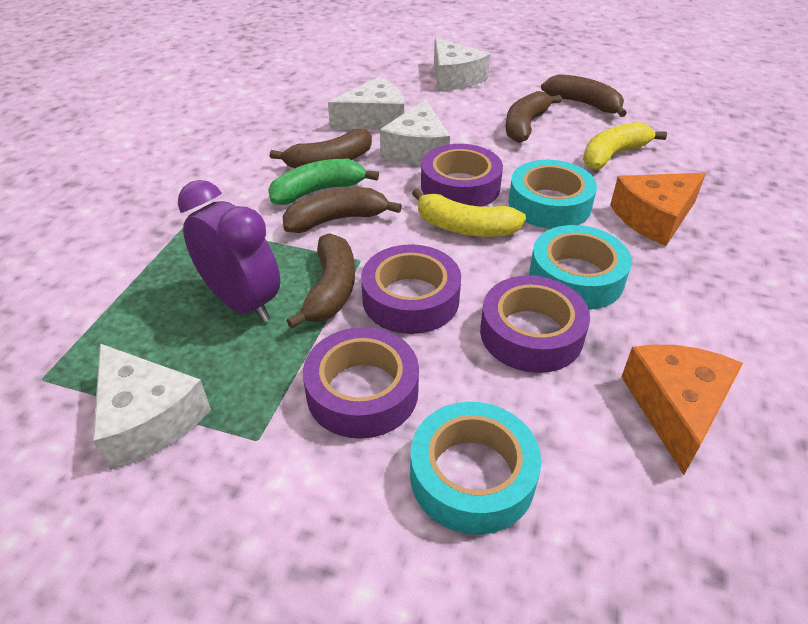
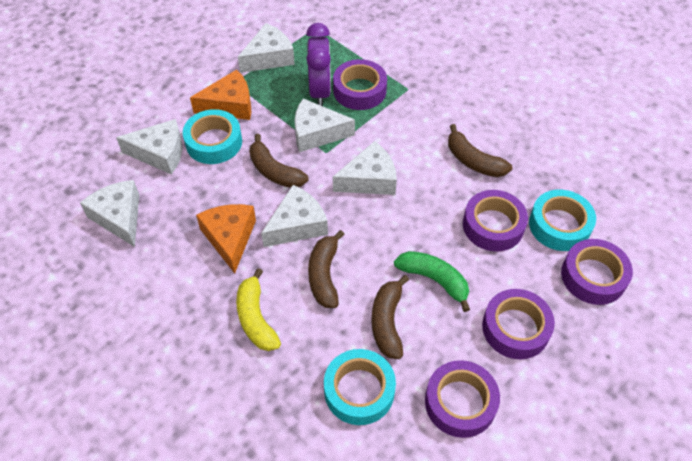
brown banana: 5 -> 4
purple tape: 4 -> 5
white cheese: 4 -> 6
yellow banana: 2 -> 1

